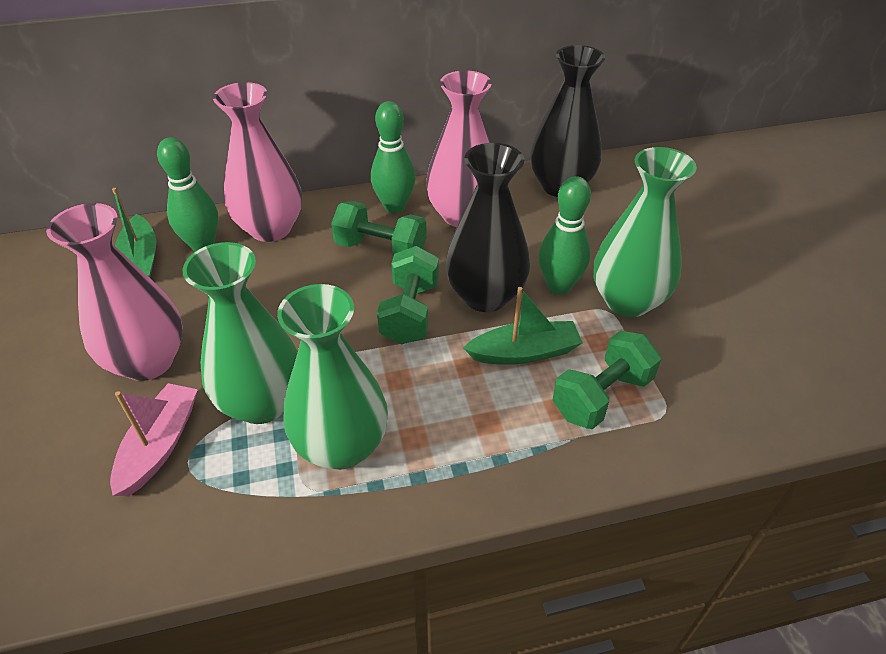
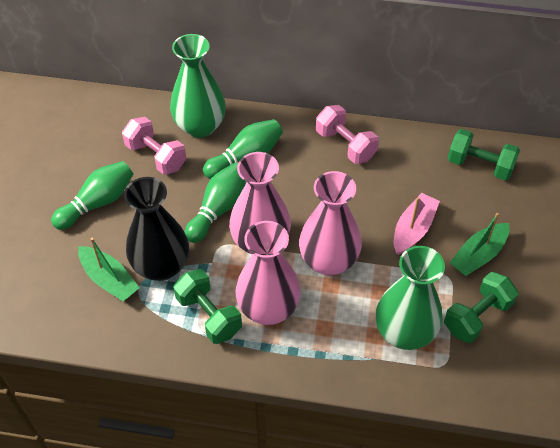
black vase: 2 -> 1
green vase: 3 -> 2
pink dumbbell: 0 -> 2

